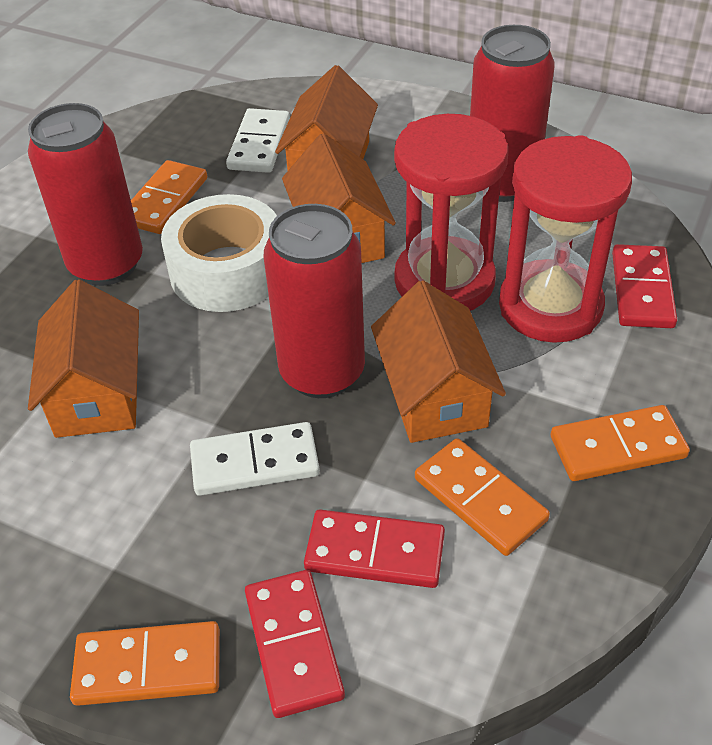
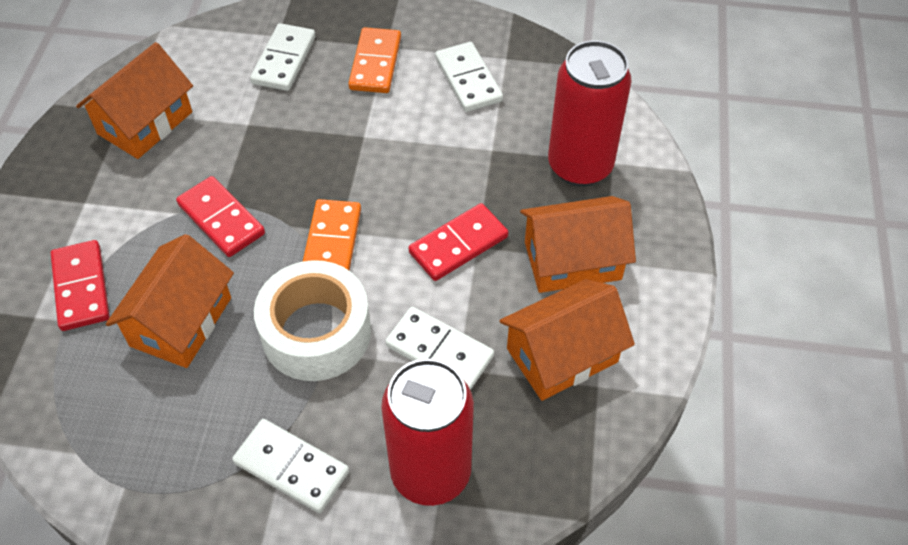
orange domino: 4 -> 2
red can: 3 -> 2
red hourglass: 2 -> 0
white domino: 2 -> 4

